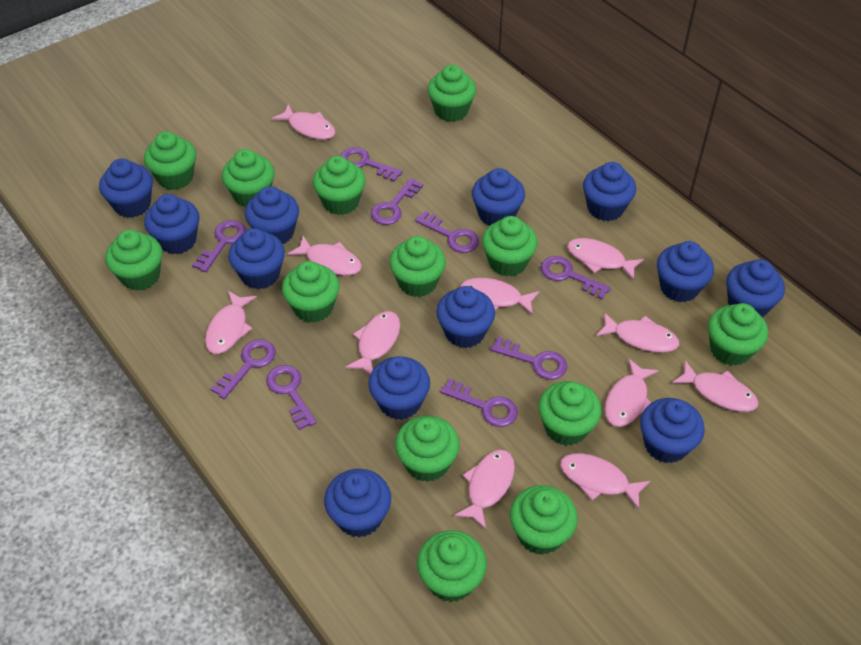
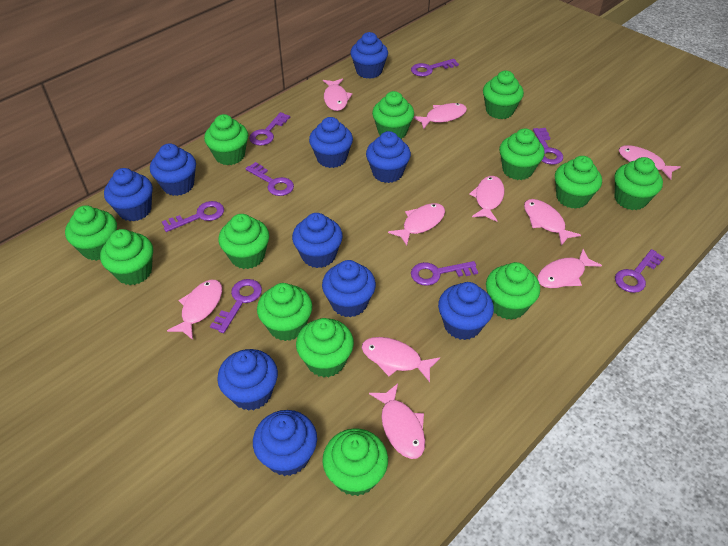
blue cupcake: 12 -> 10
pink fish: 11 -> 10
purple key: 9 -> 8

